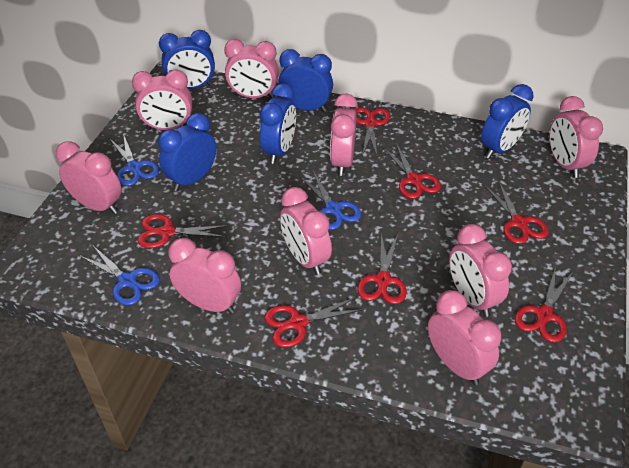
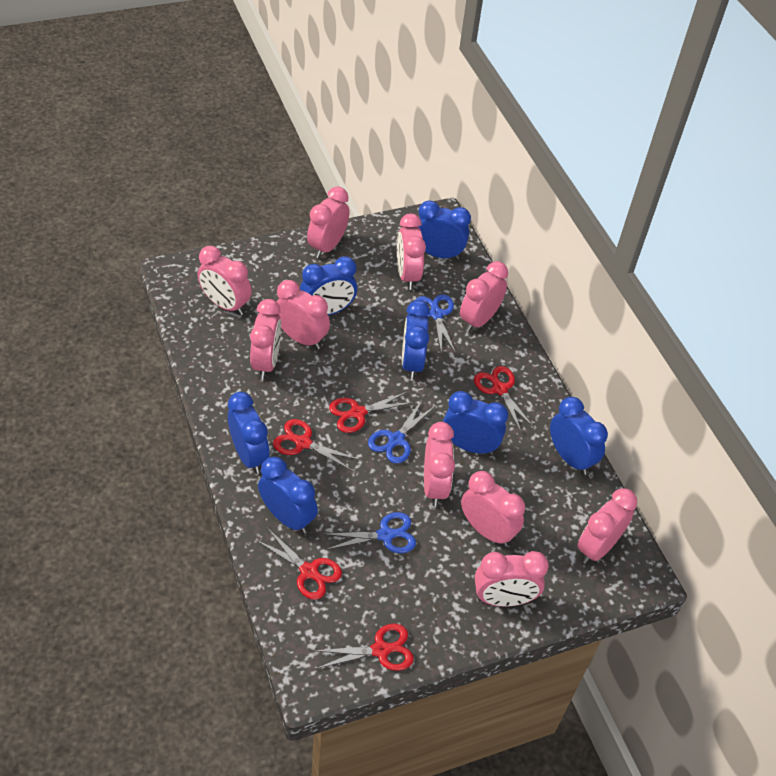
blue clock: 5 -> 7
pink clock: 9 -> 10
red scissors: 7 -> 5

